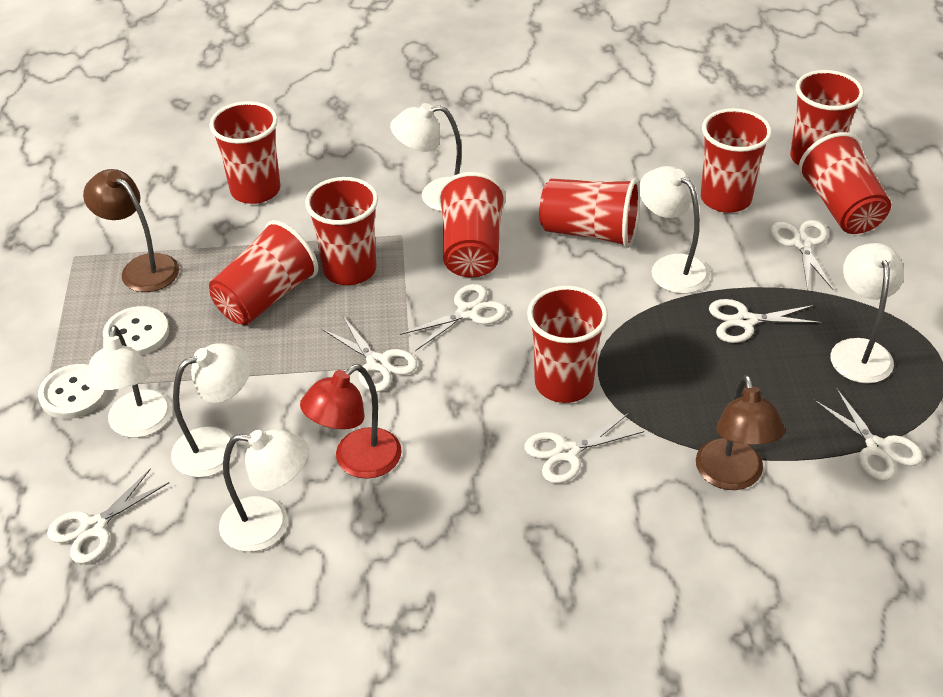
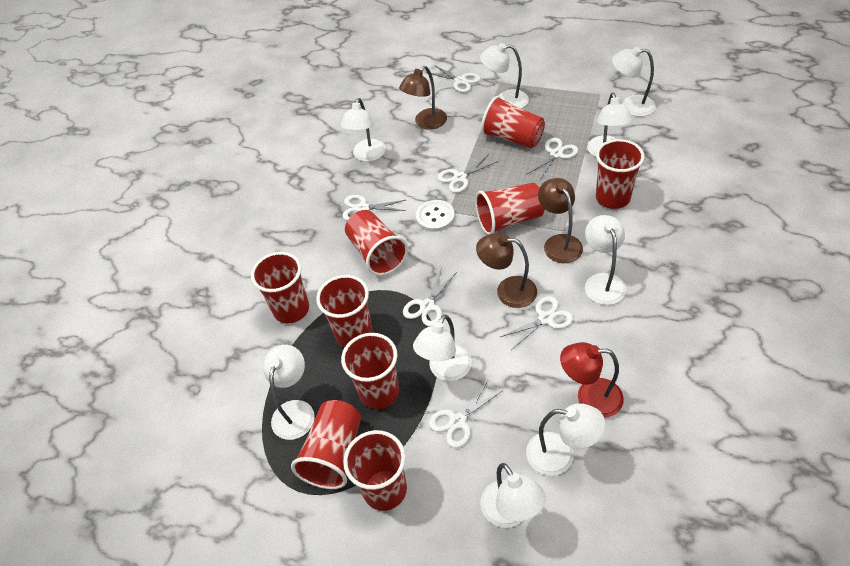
brown lamp: 2 -> 3
white button: 2 -> 1
white lamp: 6 -> 9

